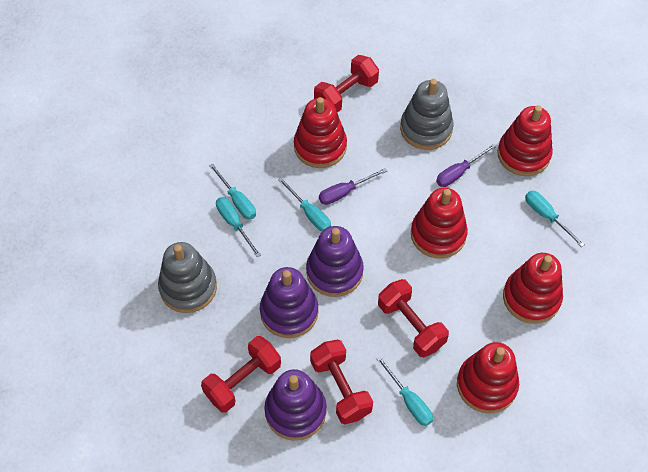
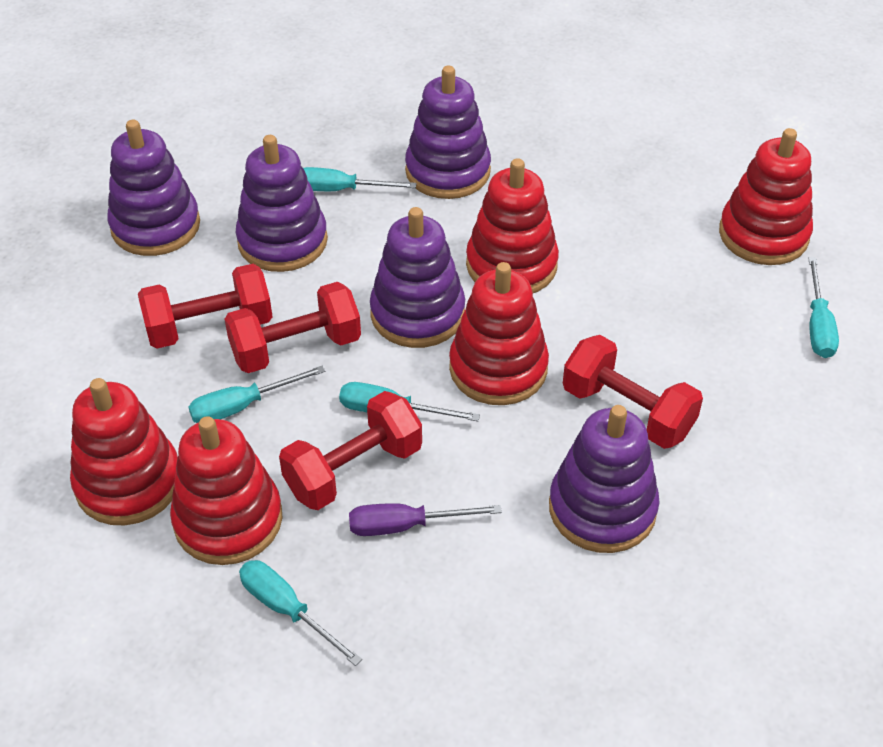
grey stacking toy: 2 -> 0
purple screwdriver: 2 -> 1
purple stacking toy: 3 -> 5

